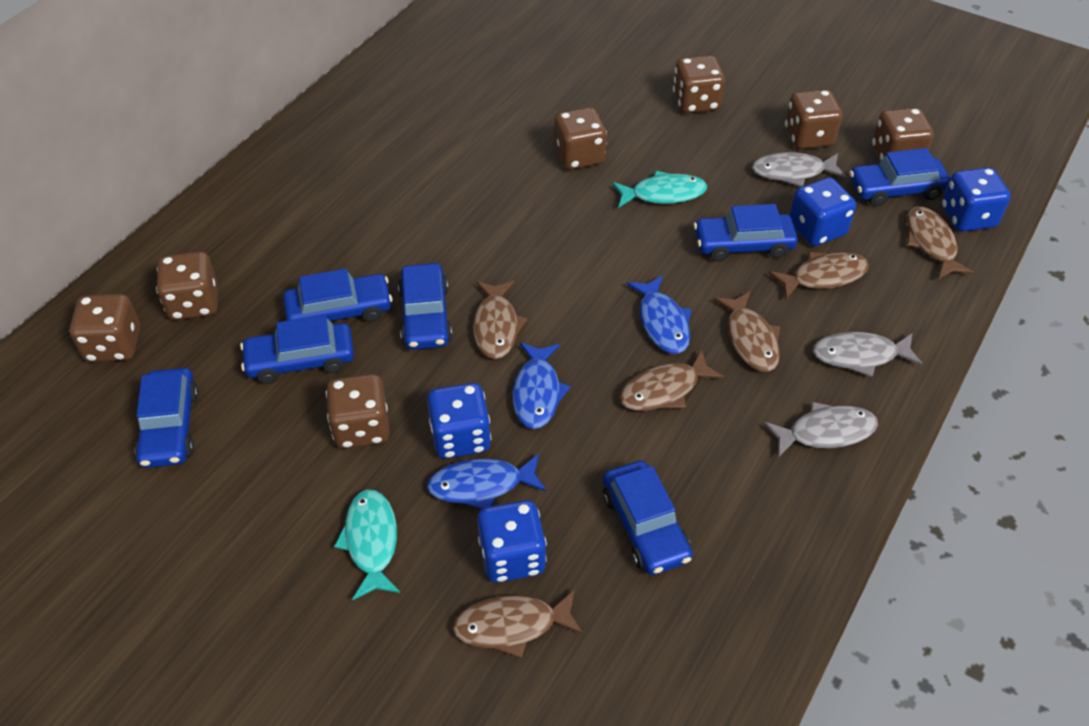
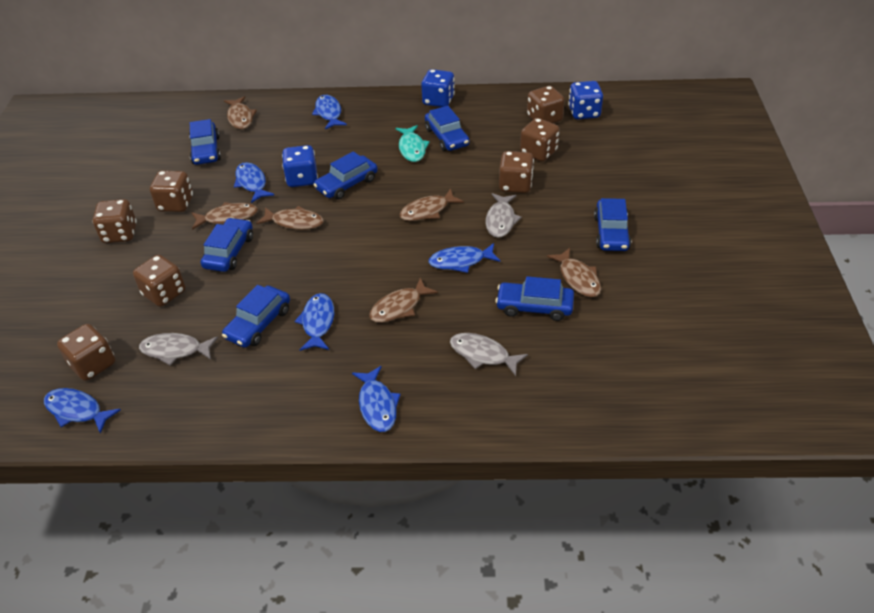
blue dice: 4 -> 3
blue fish: 3 -> 6
turquoise fish: 2 -> 1

